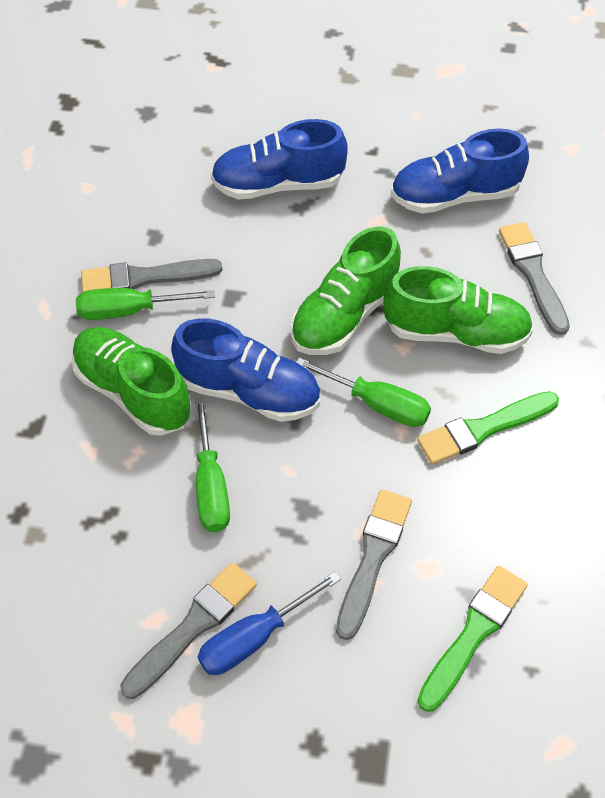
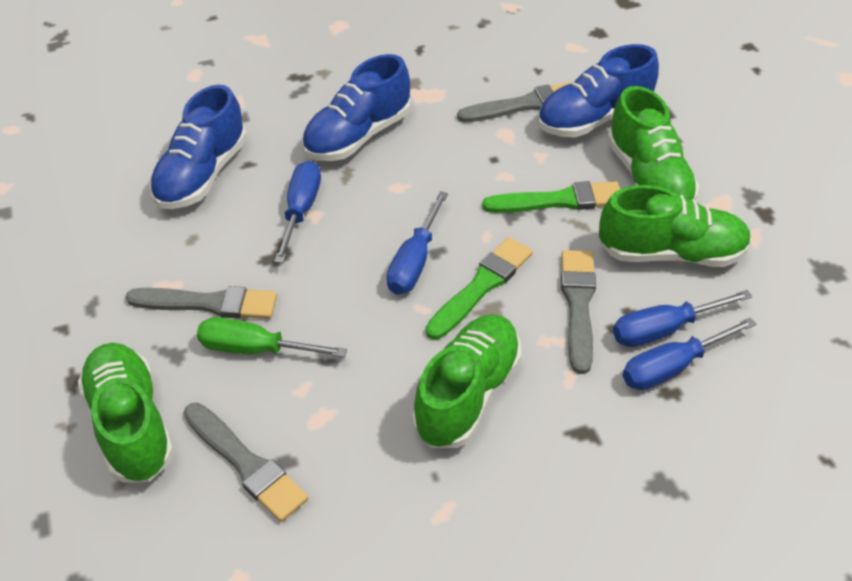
blue screwdriver: 1 -> 4
green screwdriver: 3 -> 1
green shoe: 3 -> 4

